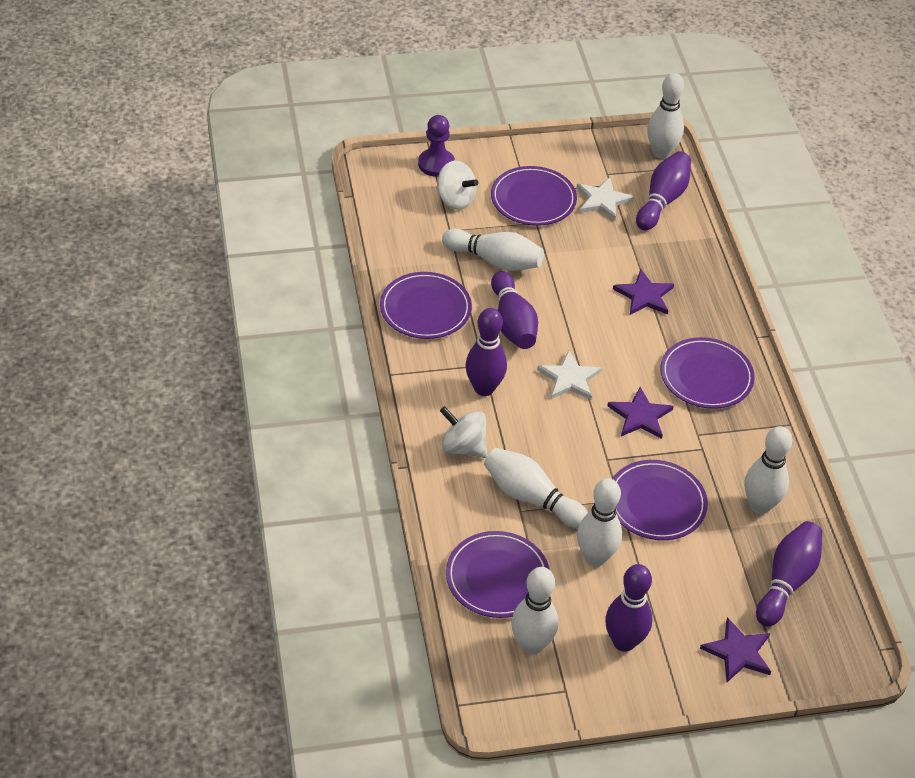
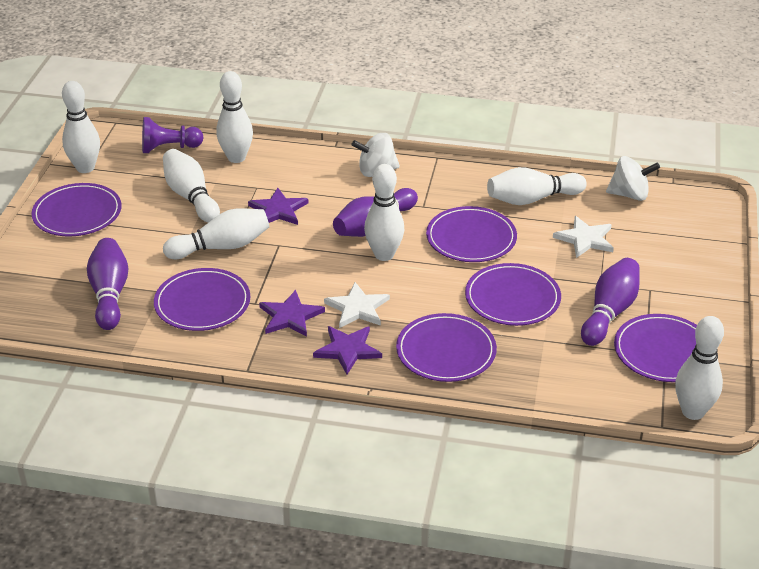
purple bowling pin: 5 -> 3
purple plate: 5 -> 6
white bowling pin: 6 -> 7

